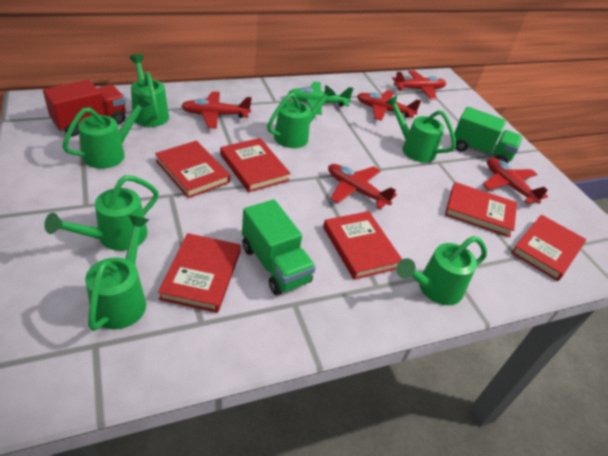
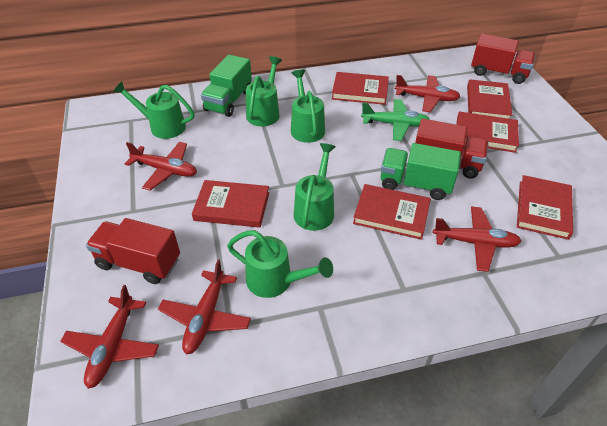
green watering can: 7 -> 5
red truck: 1 -> 3

